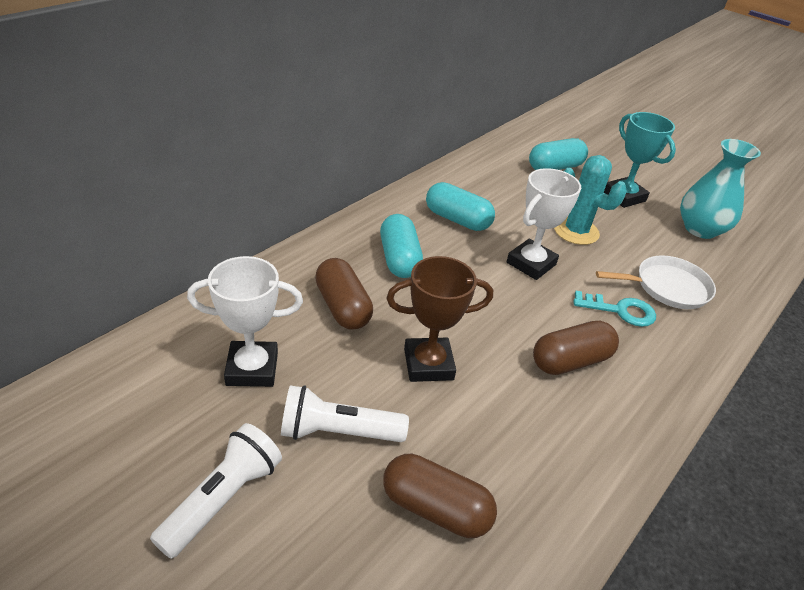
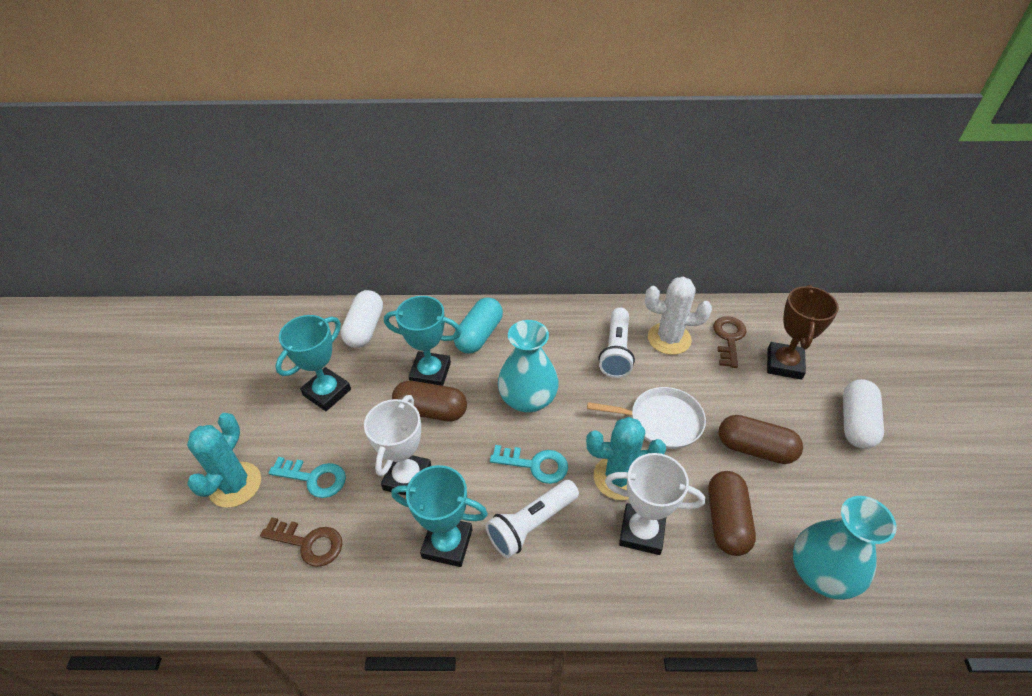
brown key: 0 -> 2
turquoise cactus: 1 -> 2
turquoise capsule: 3 -> 1
turquoise key: 1 -> 2
turquoise trophy: 1 -> 3
turquoise vase: 1 -> 2
white cactus: 0 -> 1
white capsule: 0 -> 2

